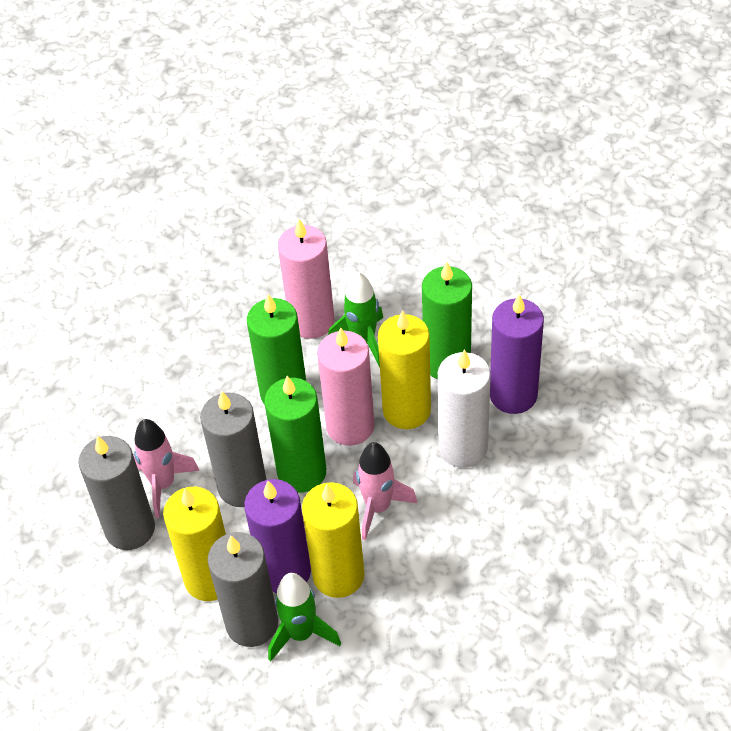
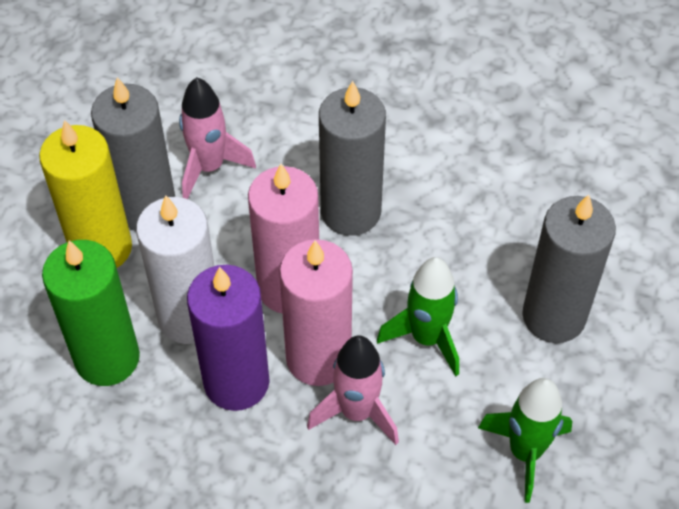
green candle: 3 -> 1
purple candle: 2 -> 1
yellow candle: 3 -> 1

